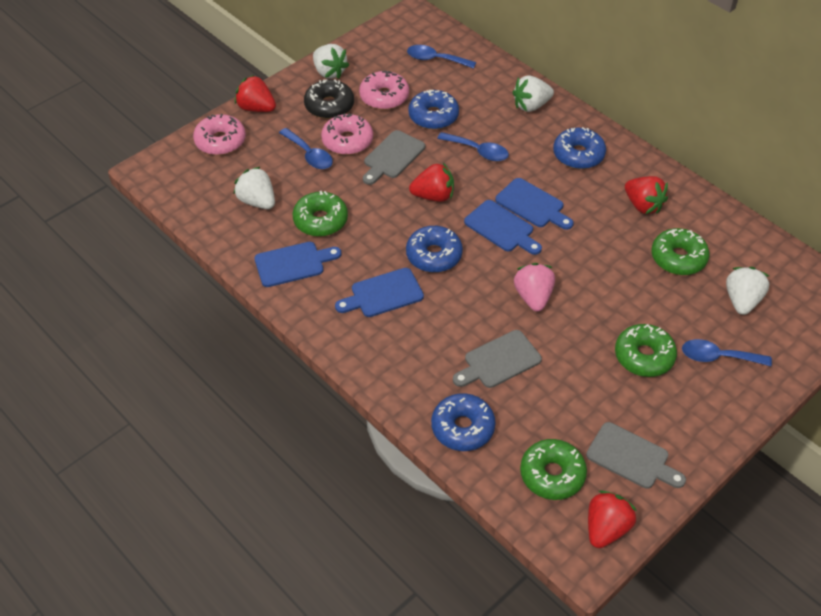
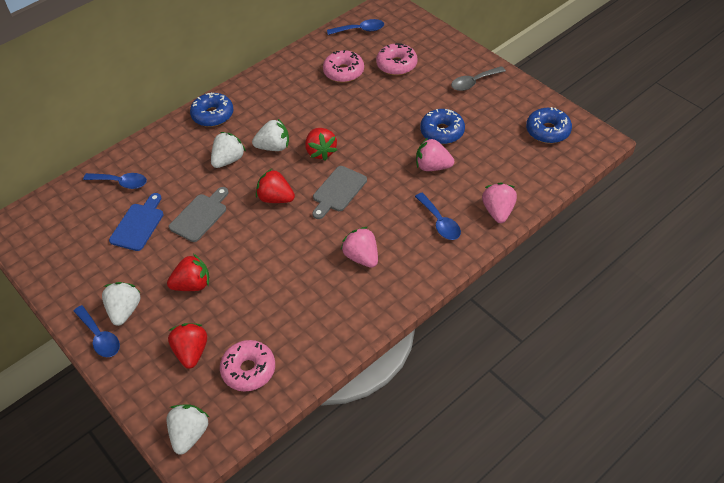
black donut: 1 -> 0
blue cutting board: 4 -> 1
blue donut: 4 -> 3
green donut: 4 -> 0
grey cutting board: 3 -> 2
grey spoon: 0 -> 1
pink strawberry: 1 -> 3

